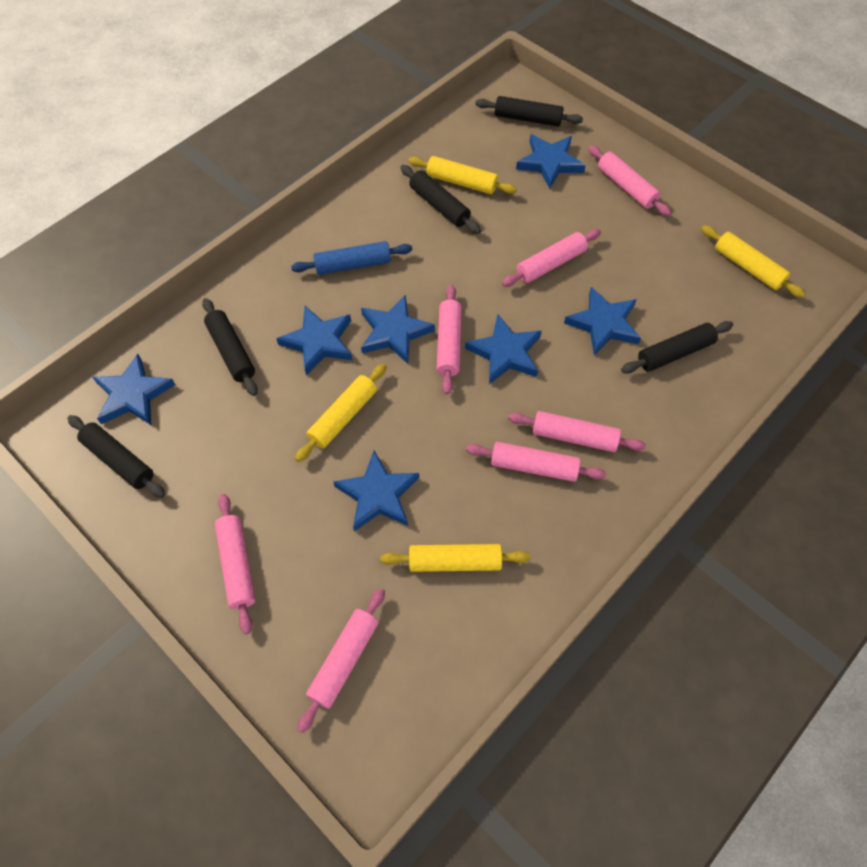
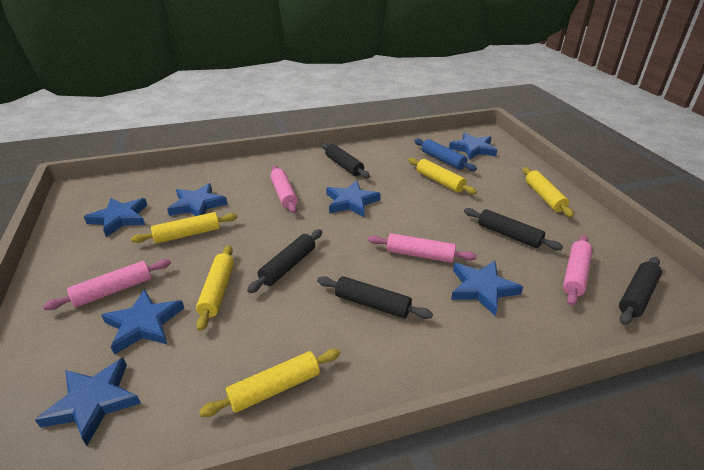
pink rolling pin: 7 -> 4
yellow rolling pin: 4 -> 5

